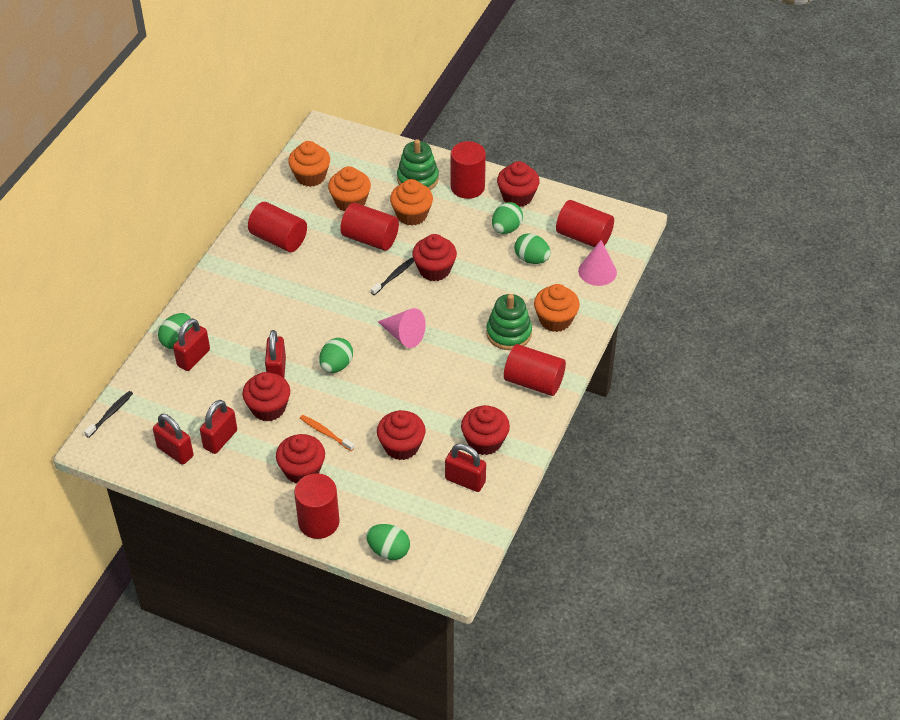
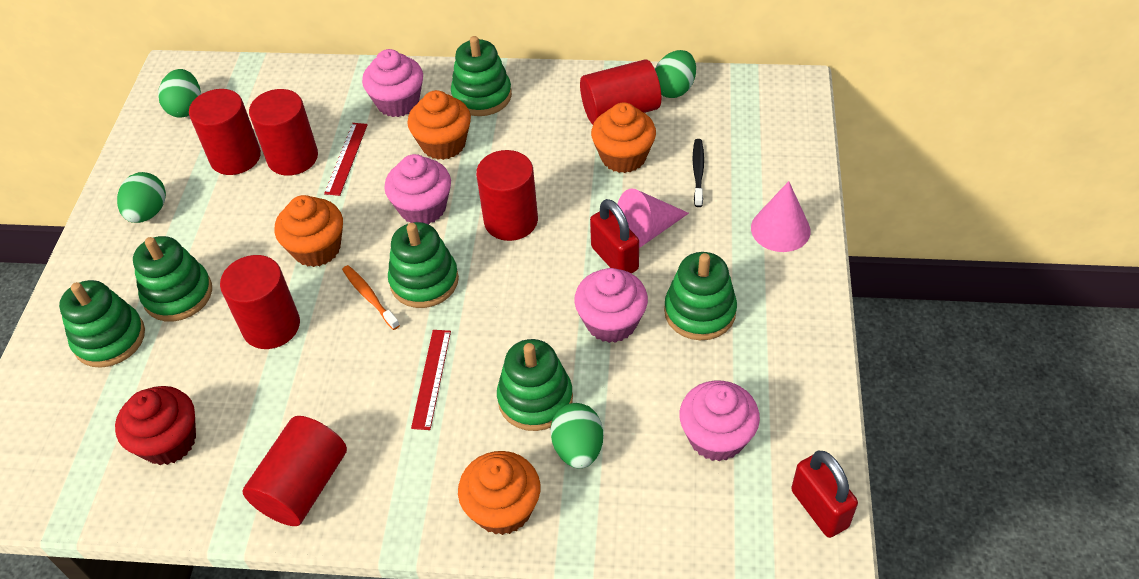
black toothbrush: 2 -> 1
green egg: 5 -> 4
green stacking toy: 2 -> 6
pink cupcake: 0 -> 4
red cupcake: 6 -> 1
red padlock: 5 -> 2
red ruler: 0 -> 2

